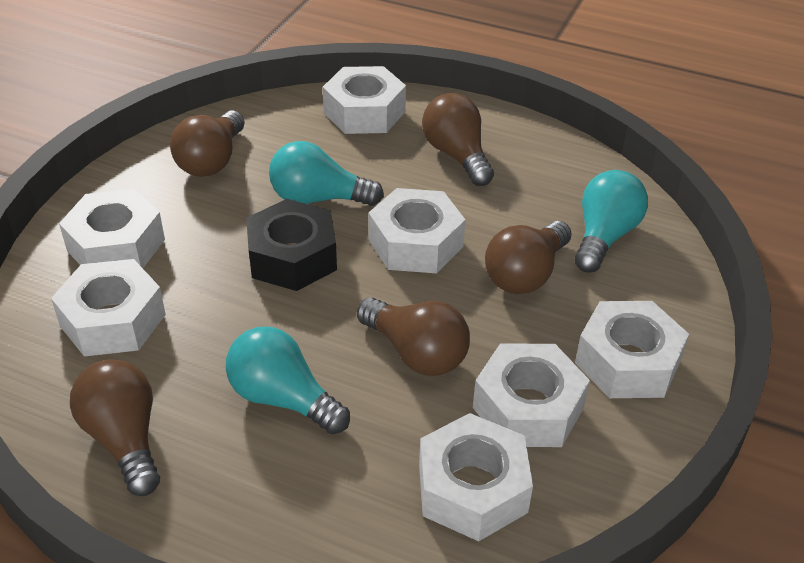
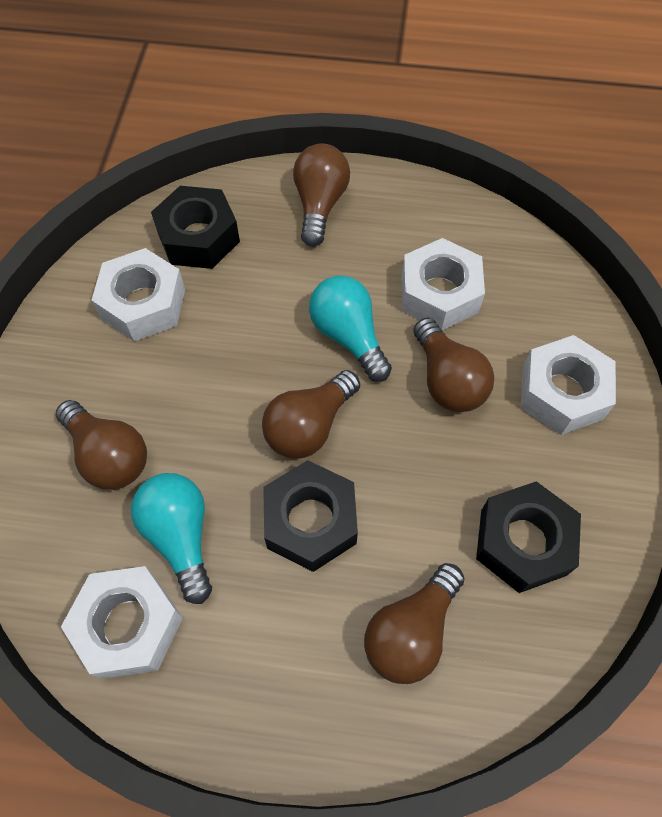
black nut: 1 -> 3
turquoise light bulb: 3 -> 2
white nut: 7 -> 4

